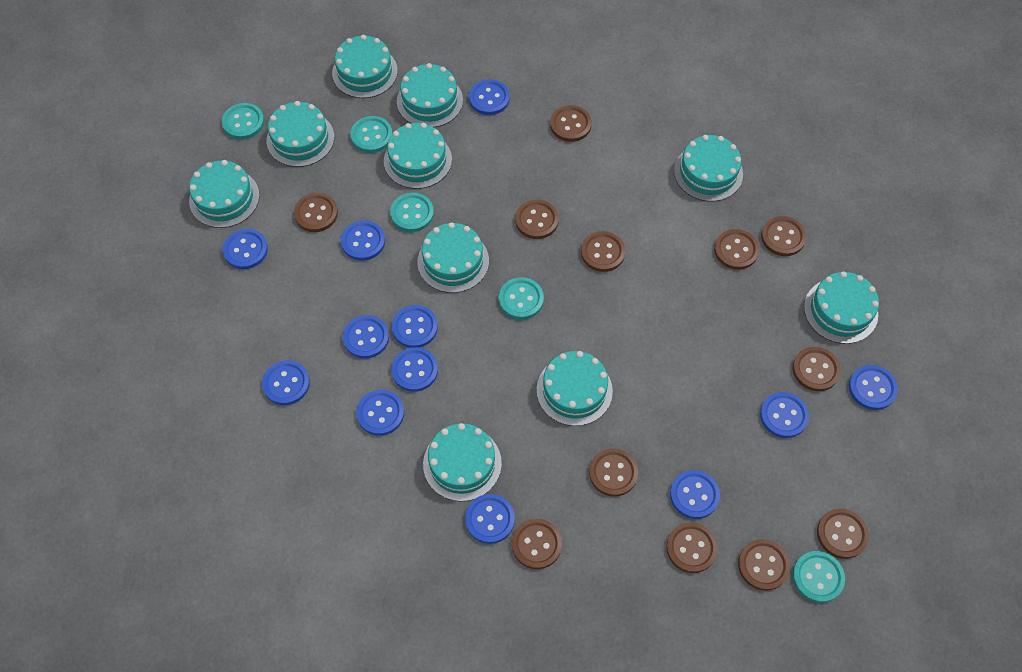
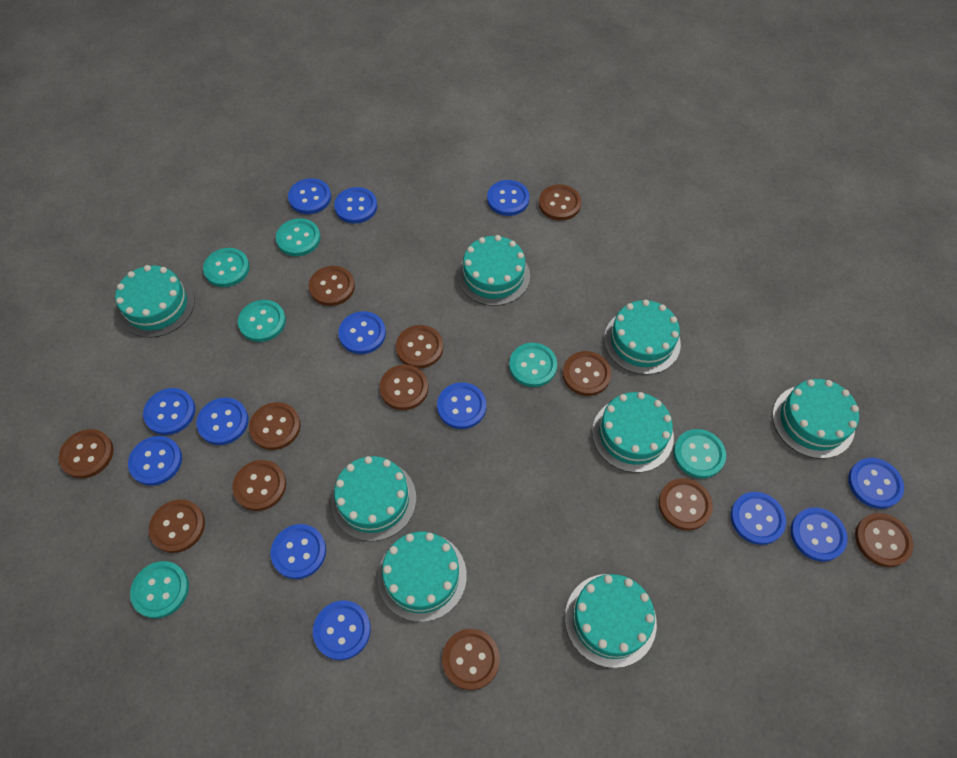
blue button: 12 -> 13
turquoise button: 5 -> 6
turquoise cake: 10 -> 8

